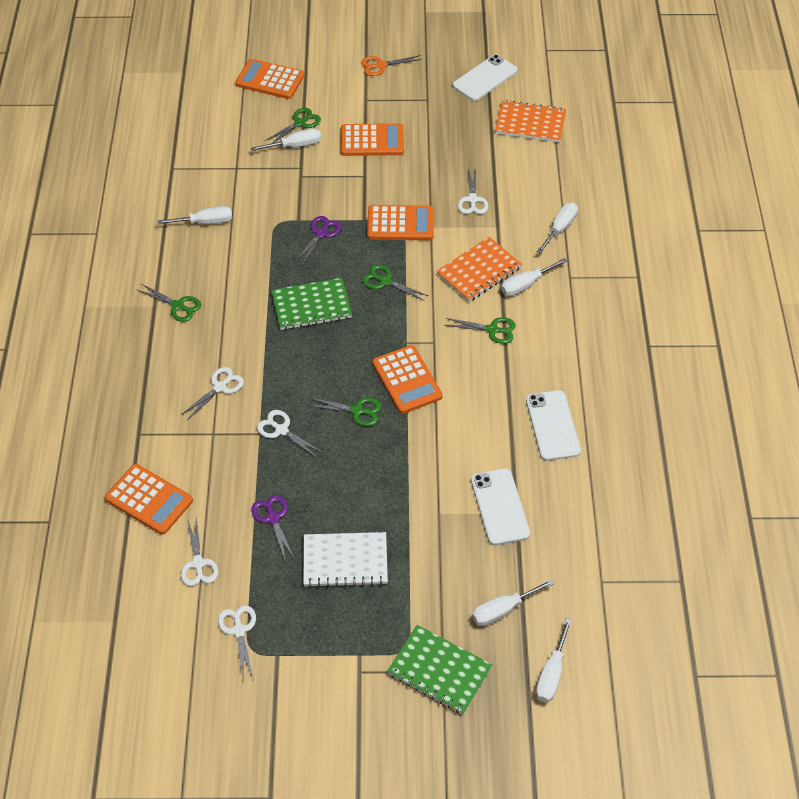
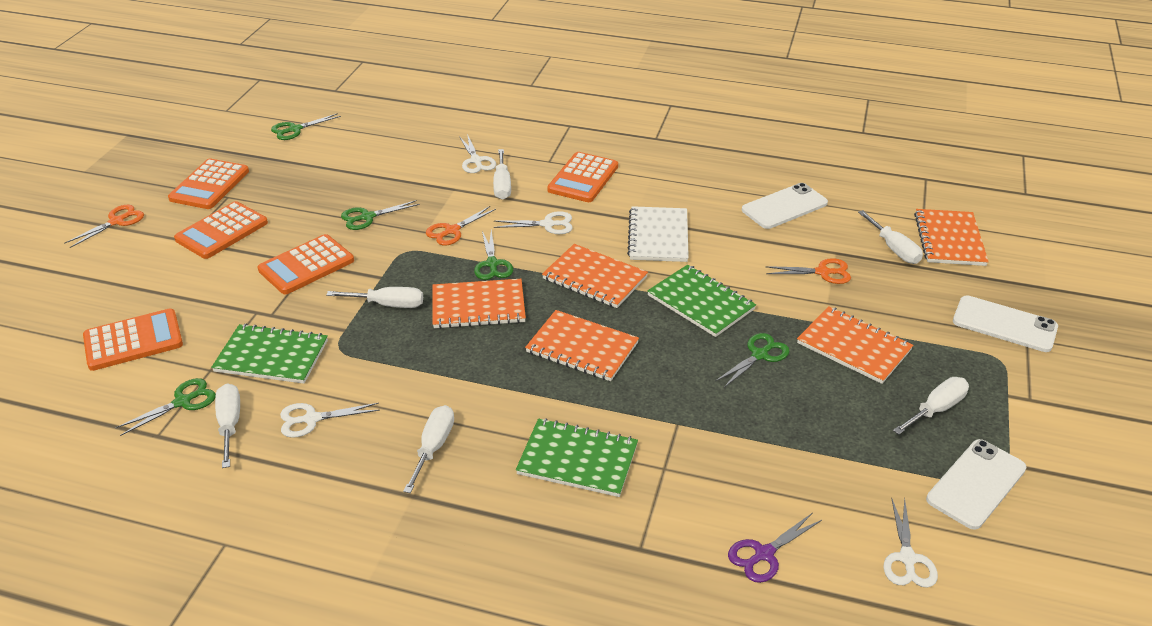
green notebook: 2 -> 3
orange notebook: 2 -> 5
orange scissors: 1 -> 3
purple scissors: 2 -> 1
white scissors: 5 -> 4

